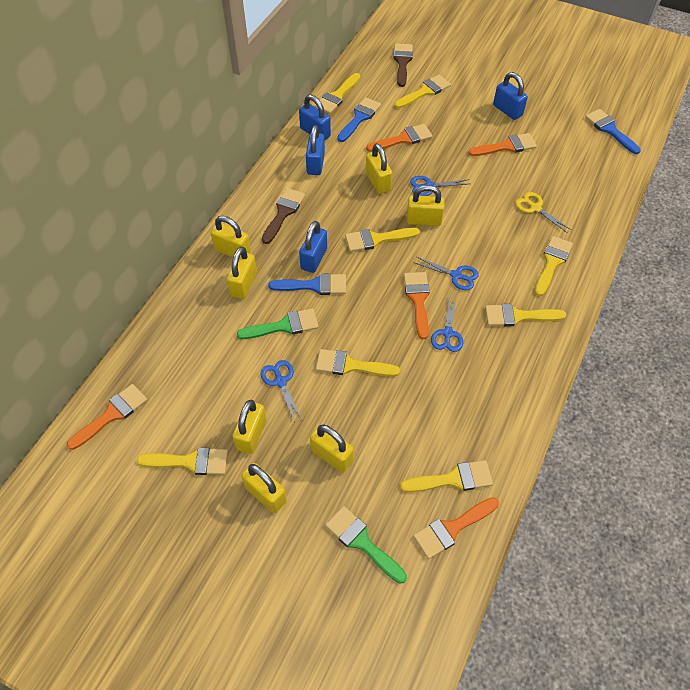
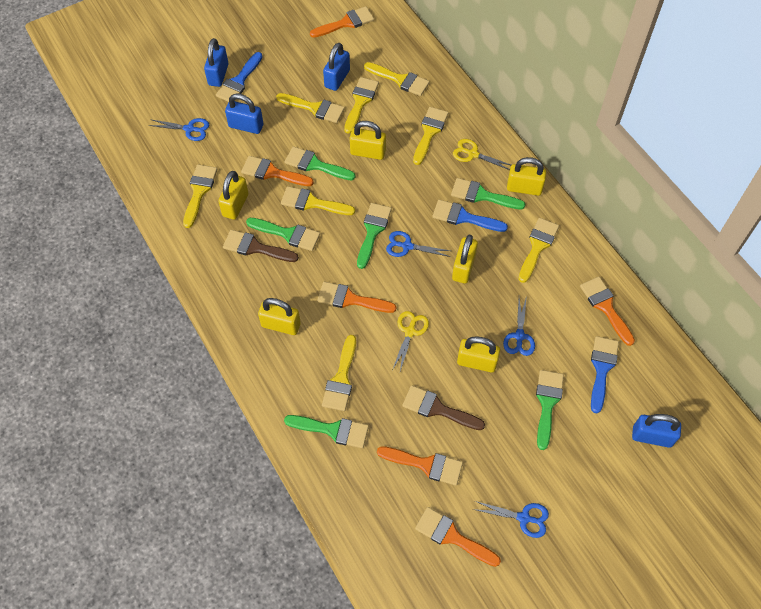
green brush: 2 -> 6
orange brush: 5 -> 6
yellow padlock: 7 -> 6
yellow scissors: 1 -> 2

